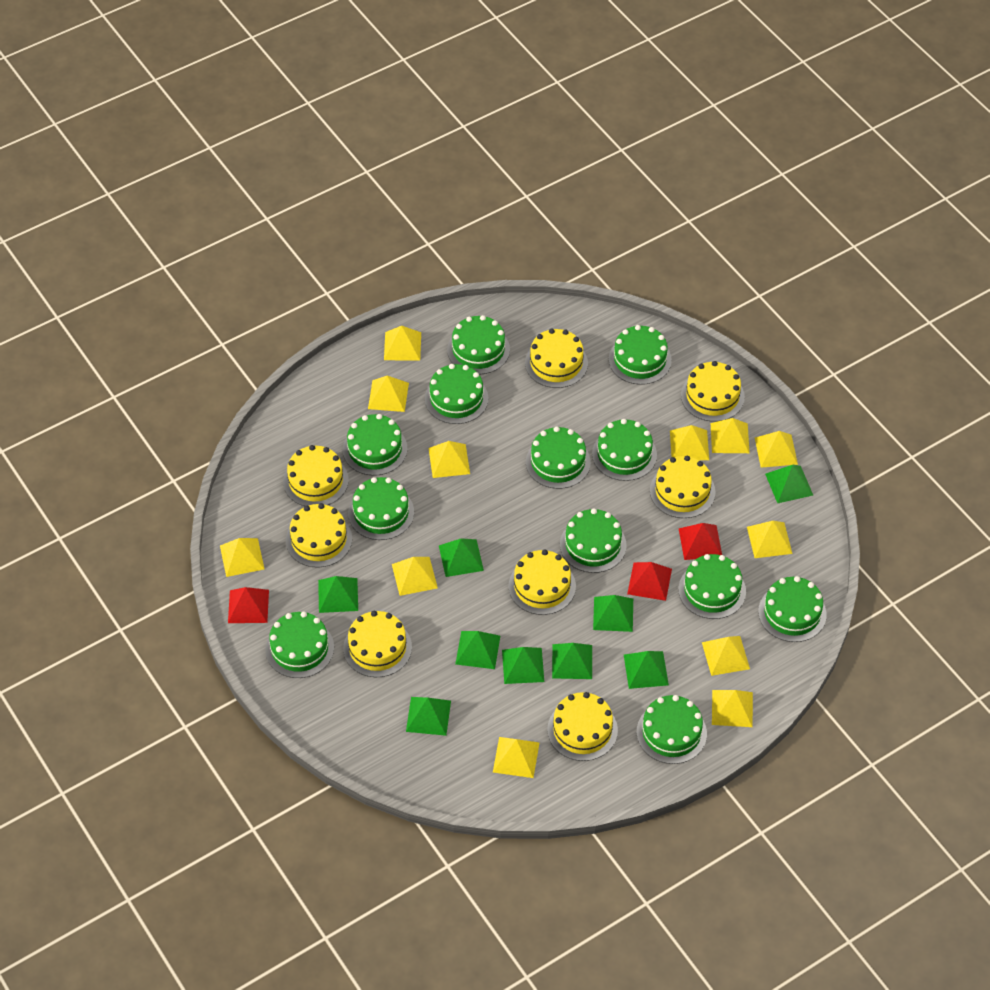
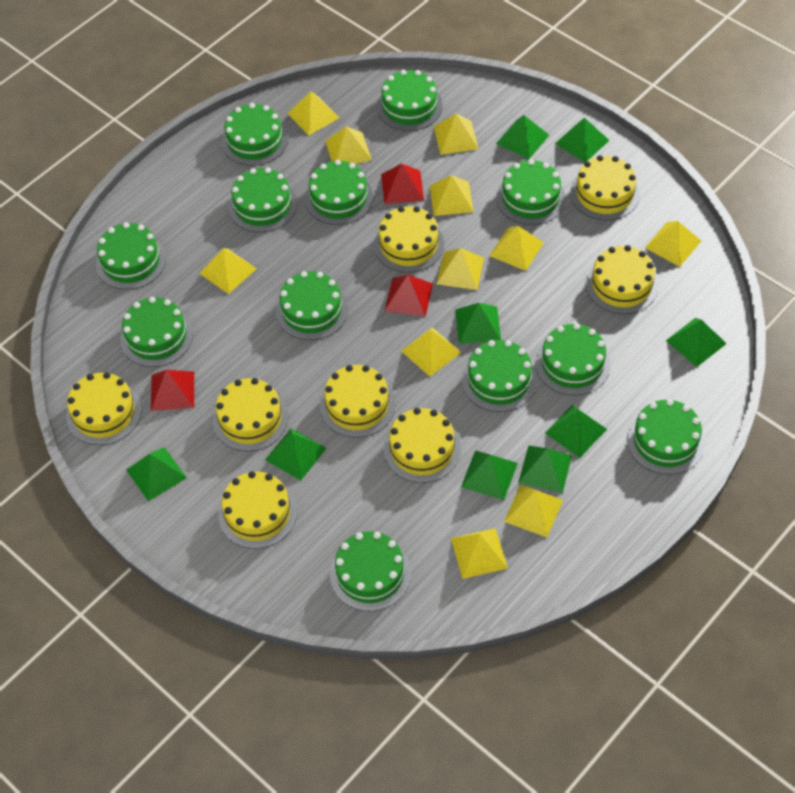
yellow pyramid: 12 -> 11

